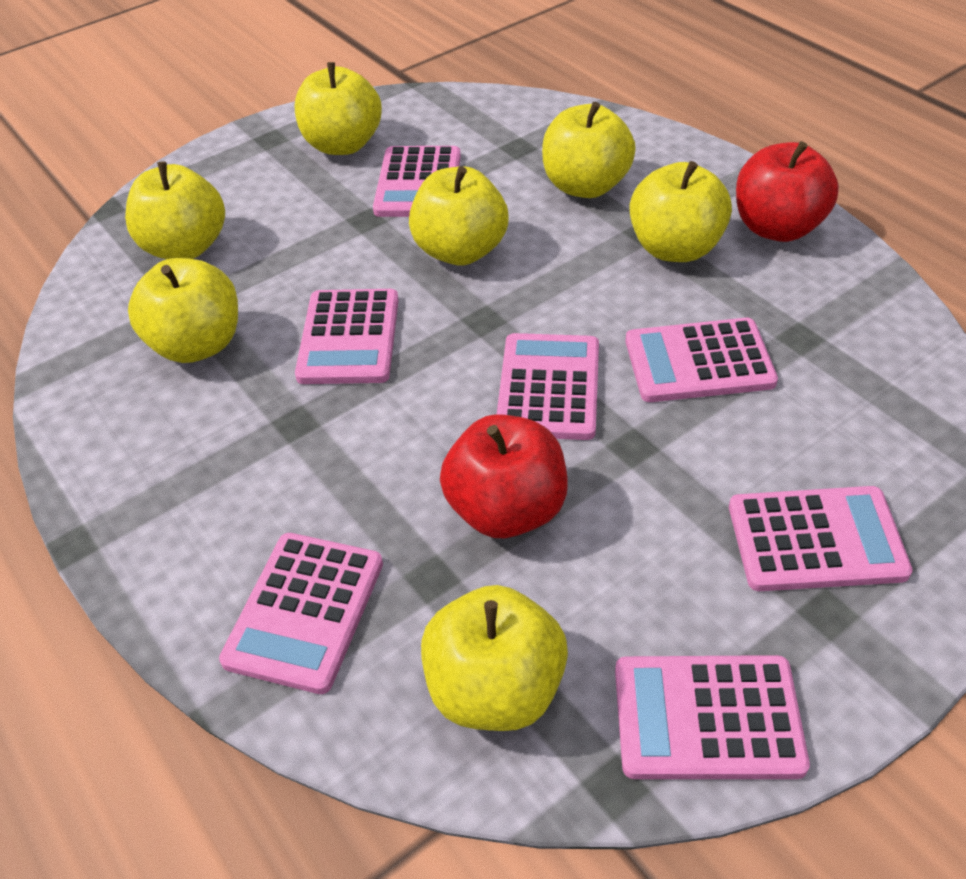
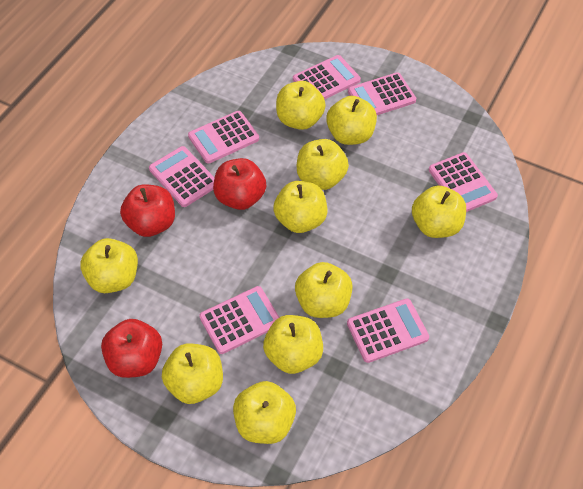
red apple: 2 -> 3
yellow apple: 7 -> 10

